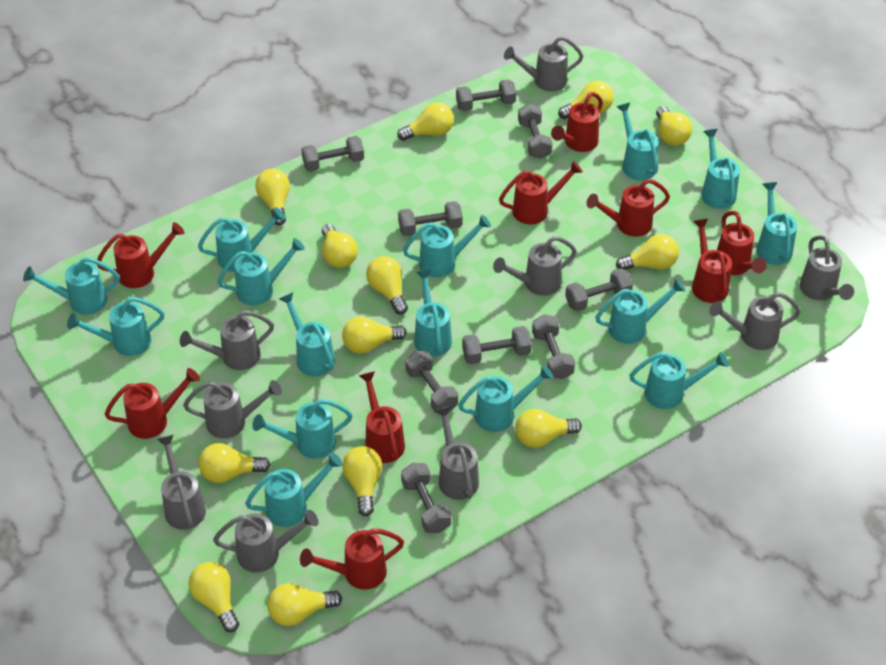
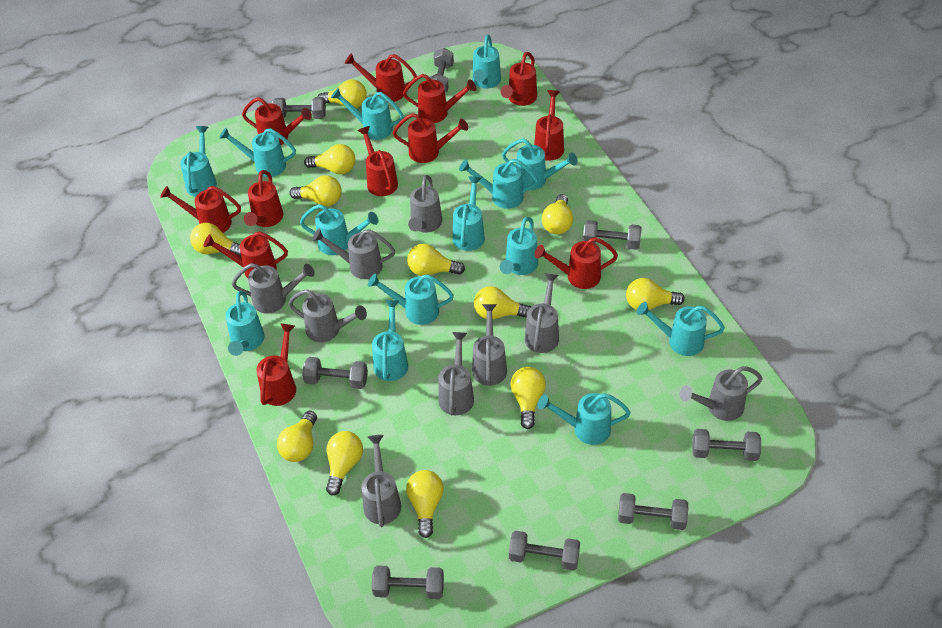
grey dumbbell: 9 -> 8
red watering can: 9 -> 12
turquoise watering can: 15 -> 14
yellow light bulb: 13 -> 12

